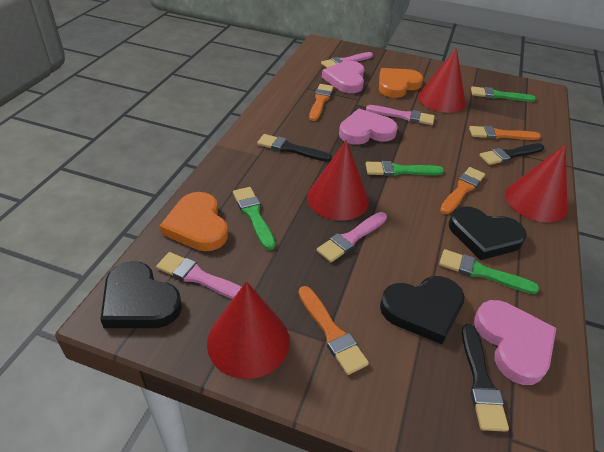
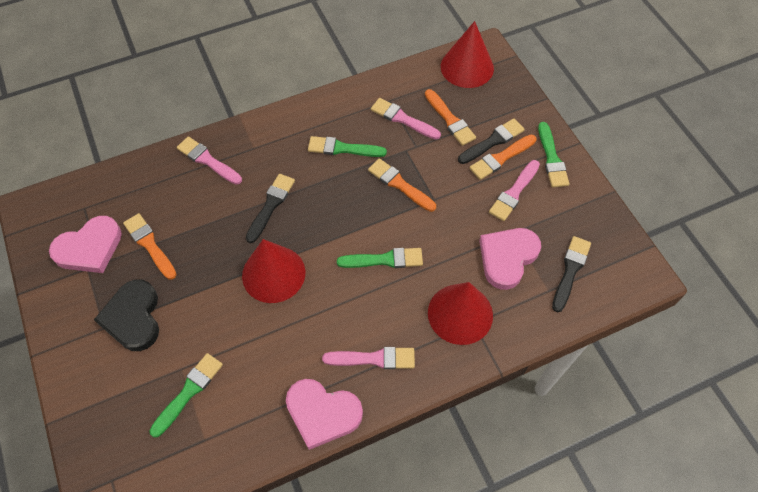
black heart: 3 -> 1
orange heart: 2 -> 0
red cone: 4 -> 3

